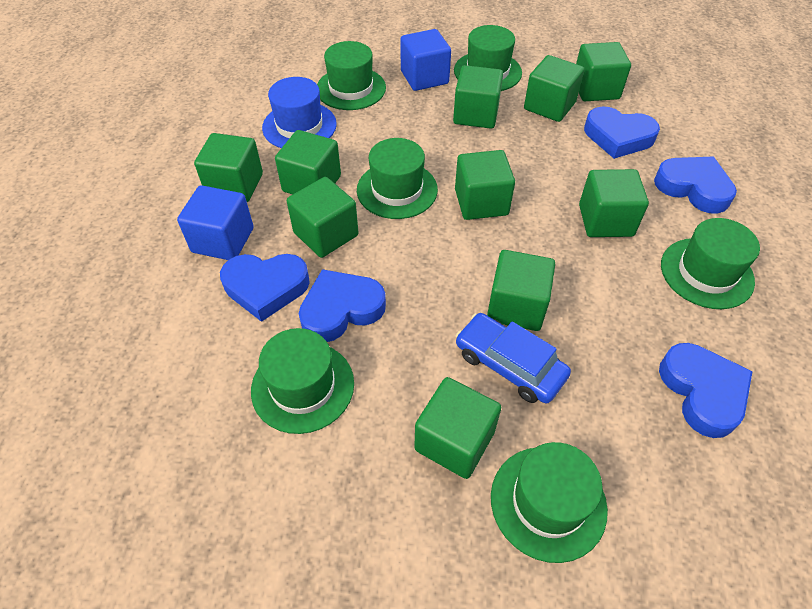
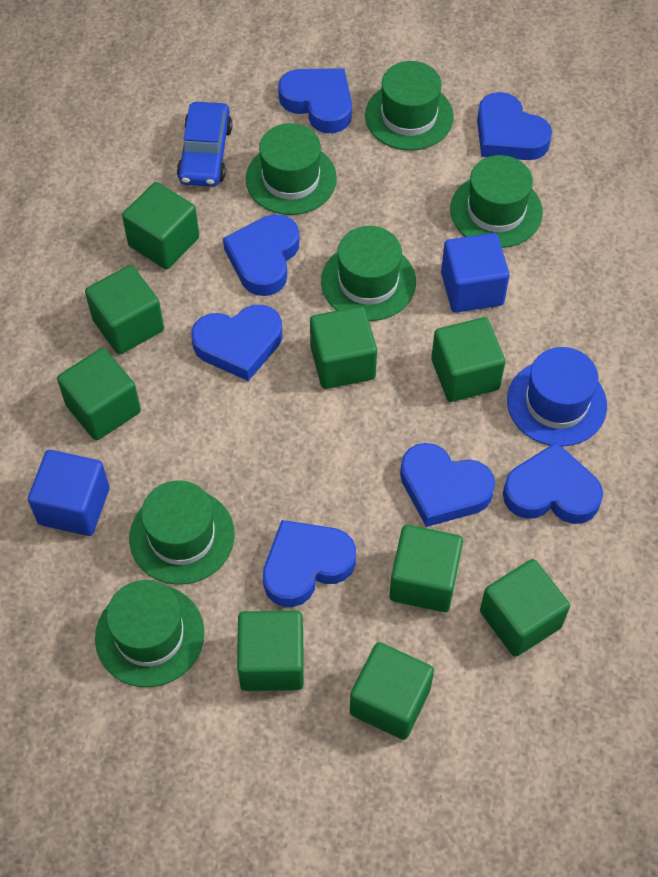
blue heart: 5 -> 7
green cube: 10 -> 9

